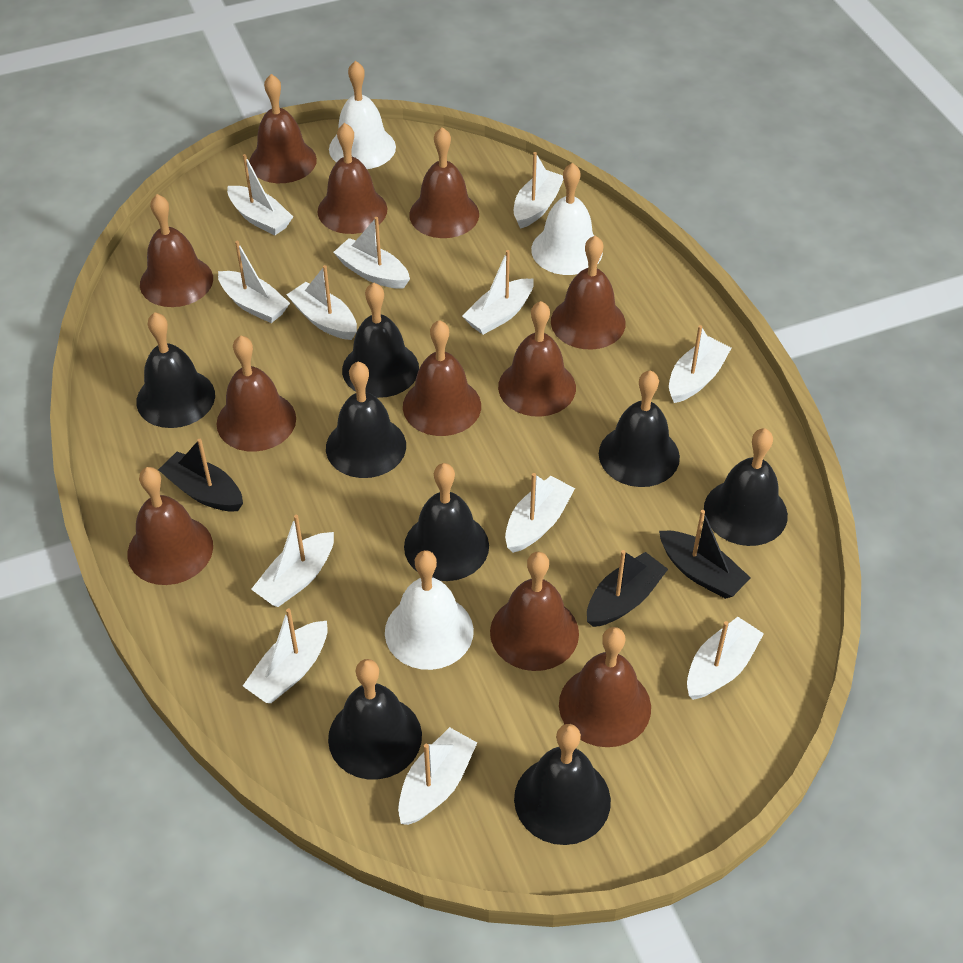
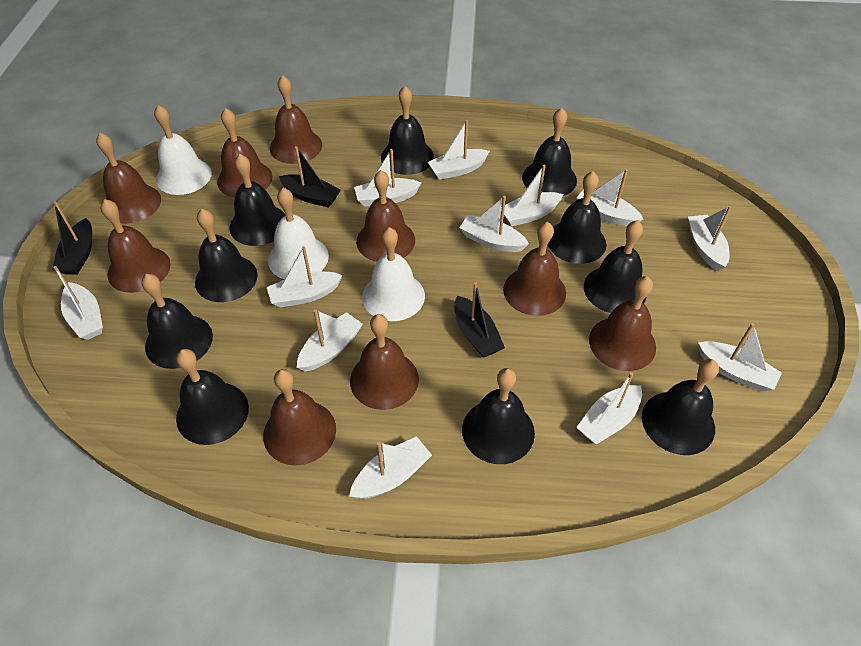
black bell: 8 -> 10
brown bell: 11 -> 9

